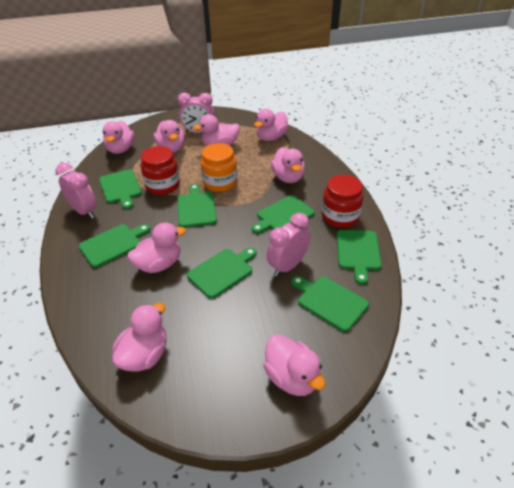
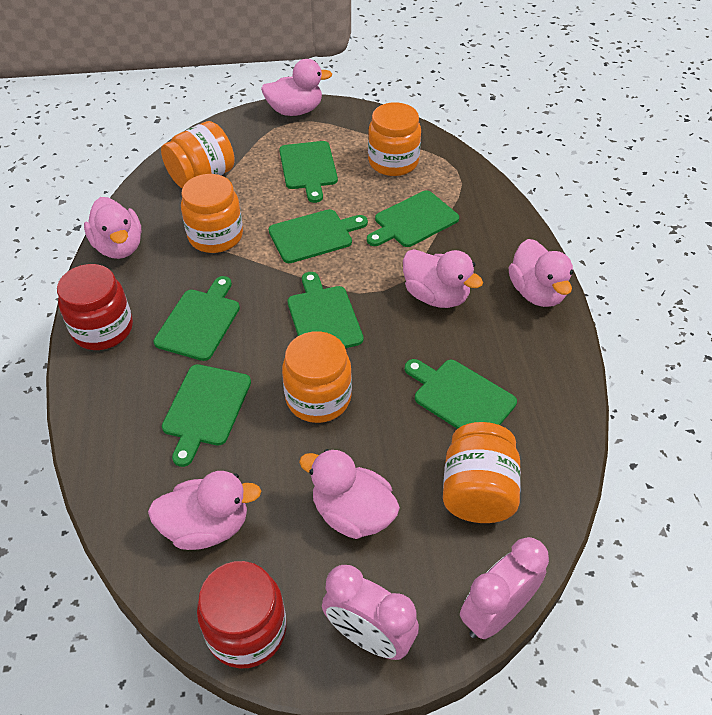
orange jar: 1 -> 5
pink clock: 3 -> 2
pink duck: 8 -> 6

